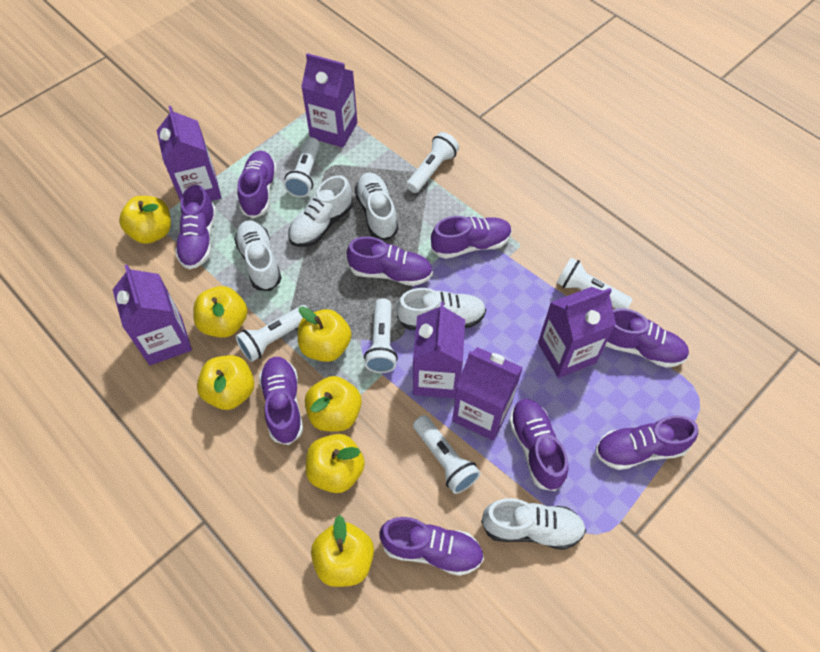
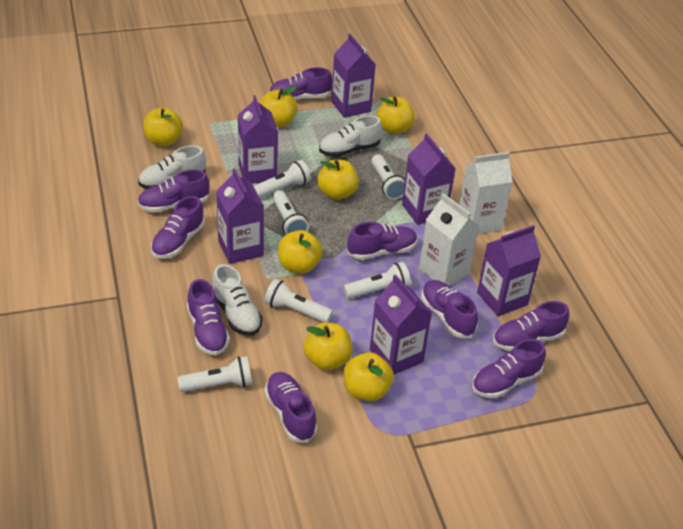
white carton: 0 -> 2
white shoe: 5 -> 3

